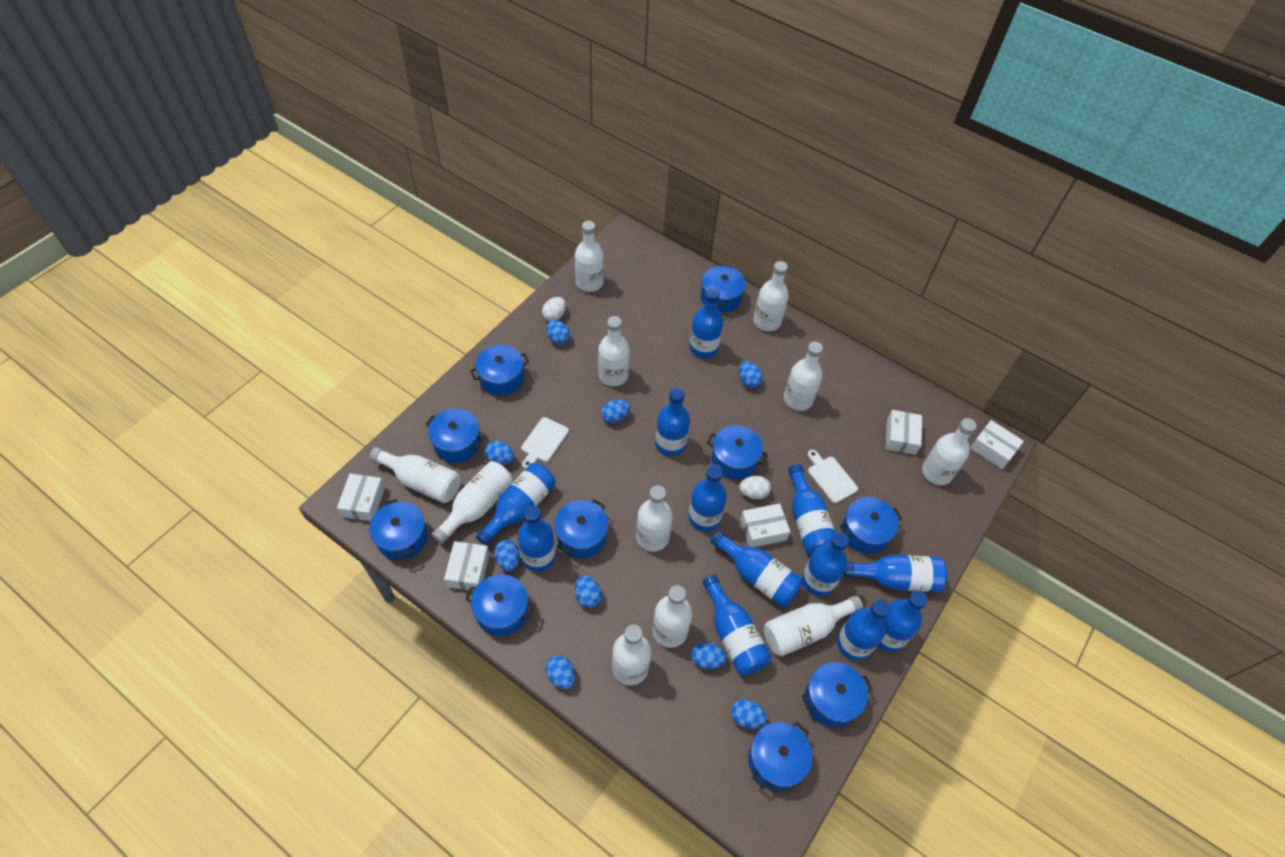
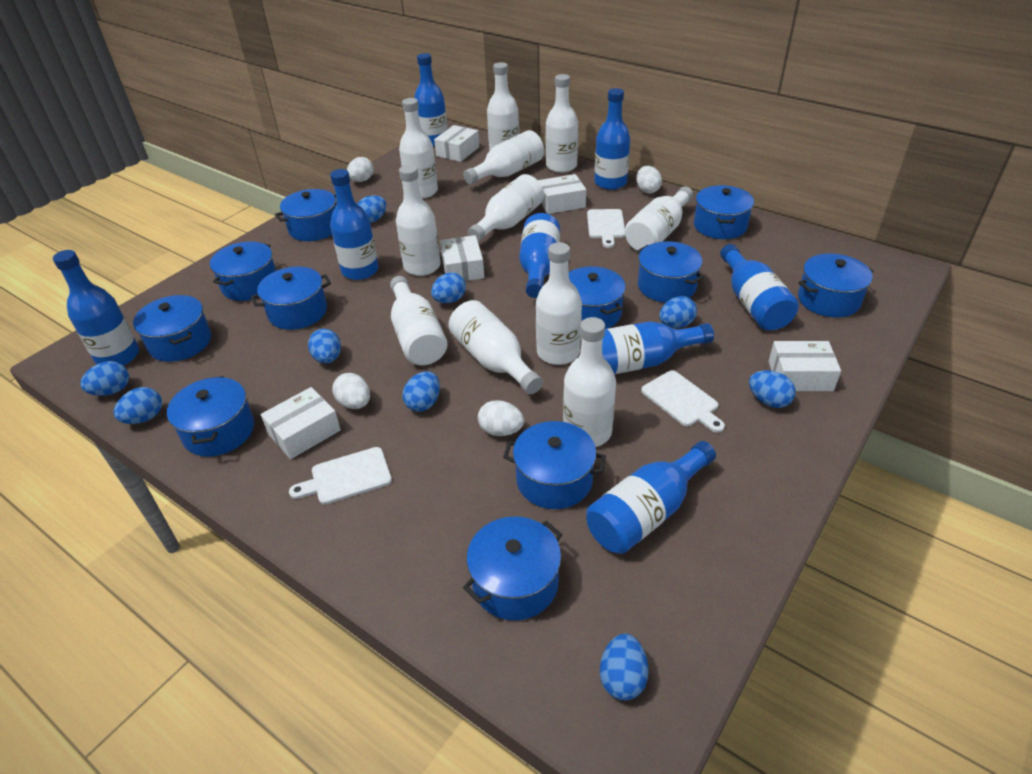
blue bottle: 12 -> 8
blue pot: 10 -> 11
white cutting board: 2 -> 3
white egg: 2 -> 4

